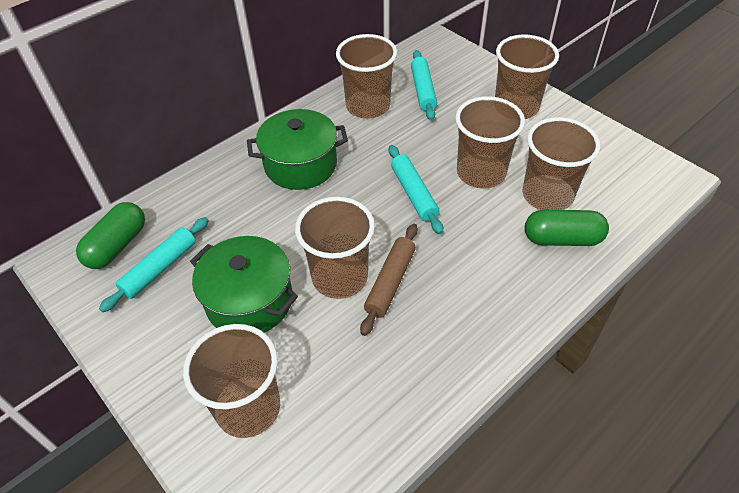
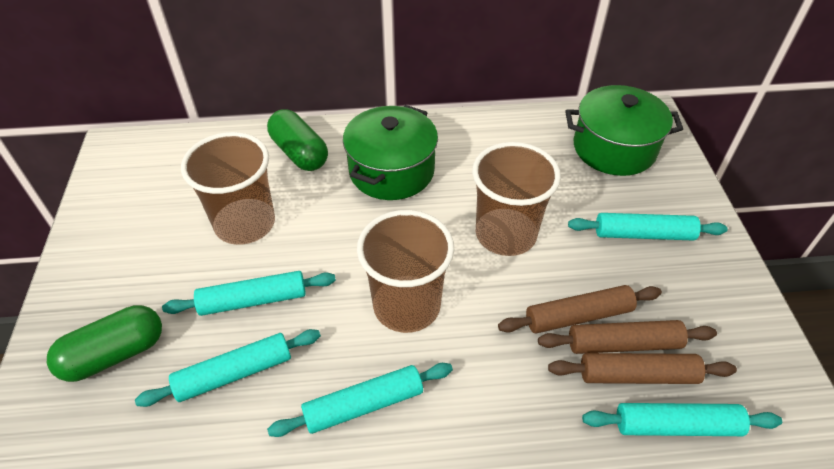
brown cup: 6 -> 3
brown rolling pin: 1 -> 3
turquoise rolling pin: 3 -> 5

